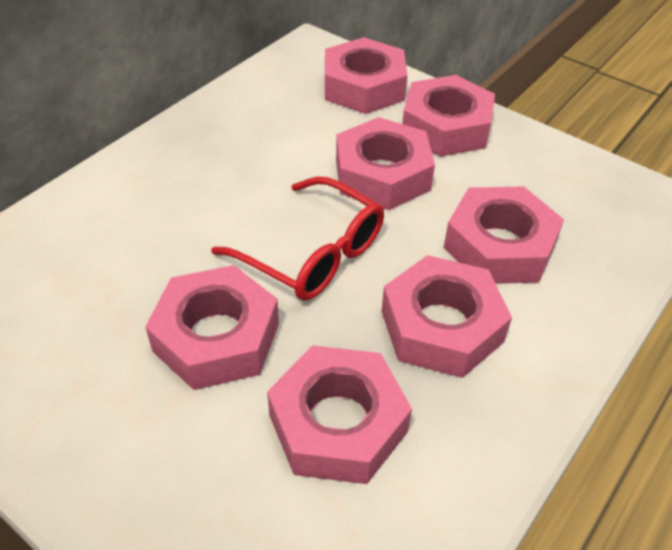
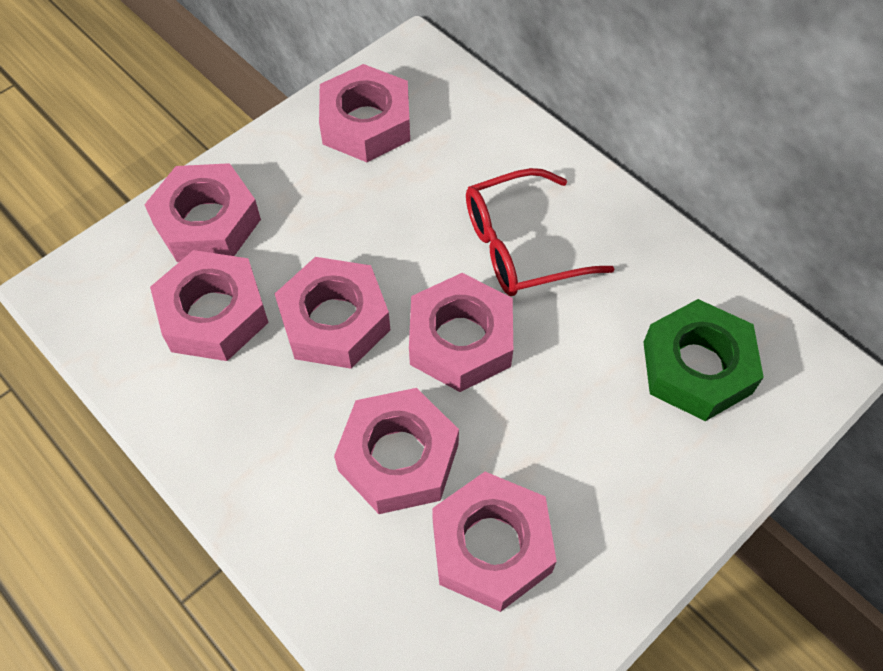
green nut: 0 -> 1

